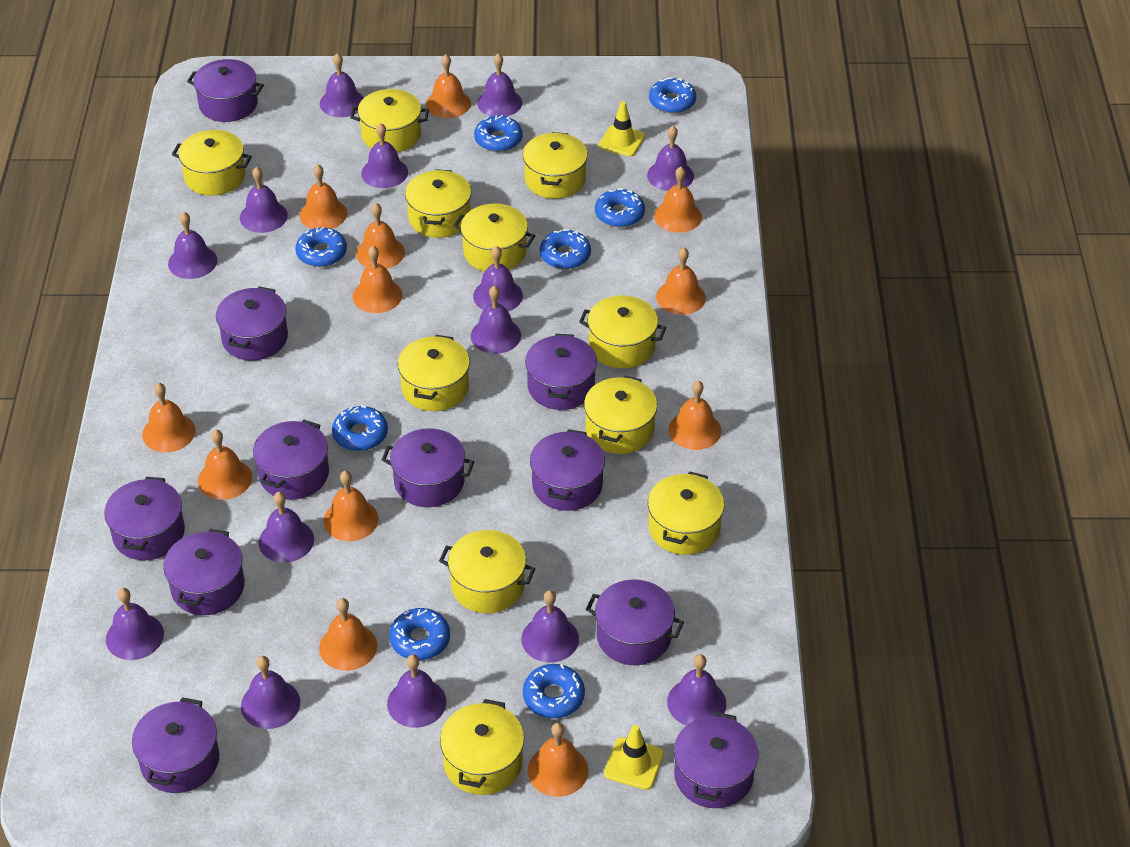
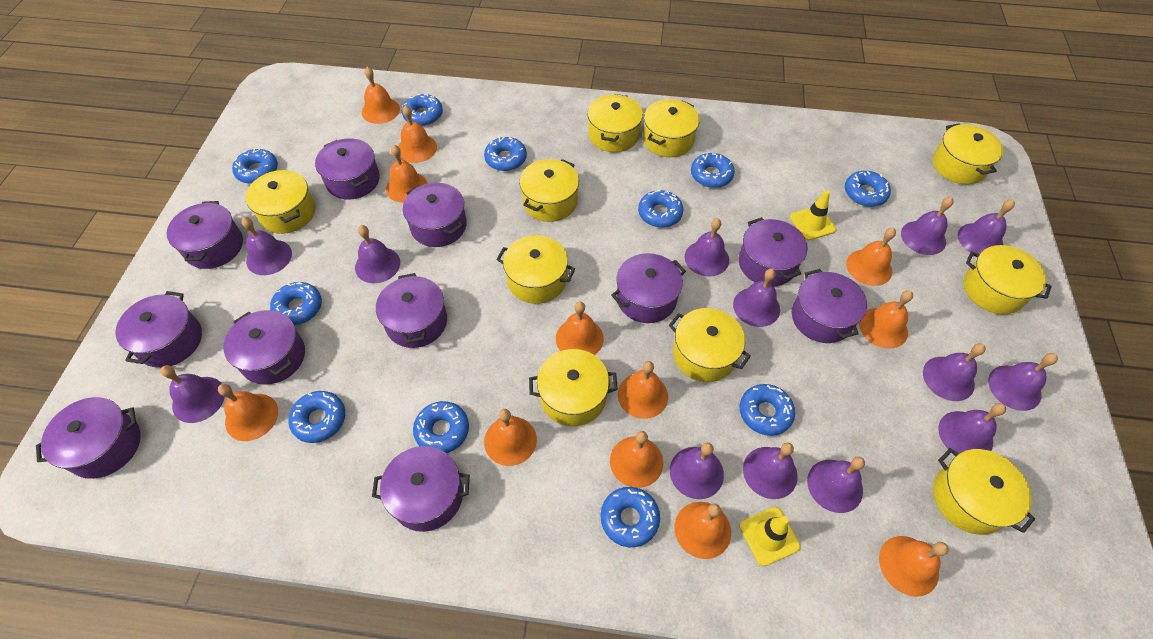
blue donut: 8 -> 11
purple bell: 14 -> 13
yellow pot: 11 -> 10

